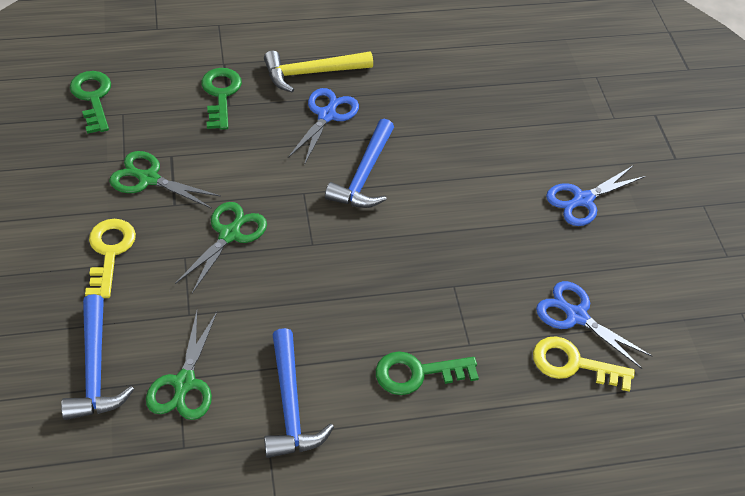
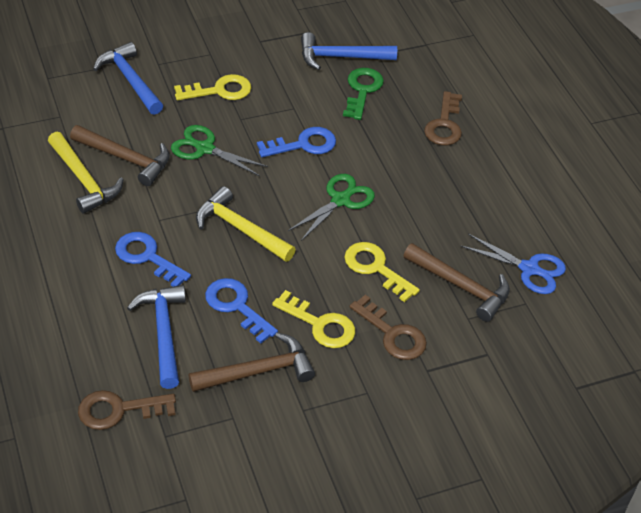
blue key: 0 -> 3
blue scissors: 3 -> 1
brown hammer: 0 -> 3
brown key: 0 -> 3
green key: 3 -> 1
green scissors: 3 -> 2
yellow hammer: 1 -> 2
yellow key: 2 -> 3

